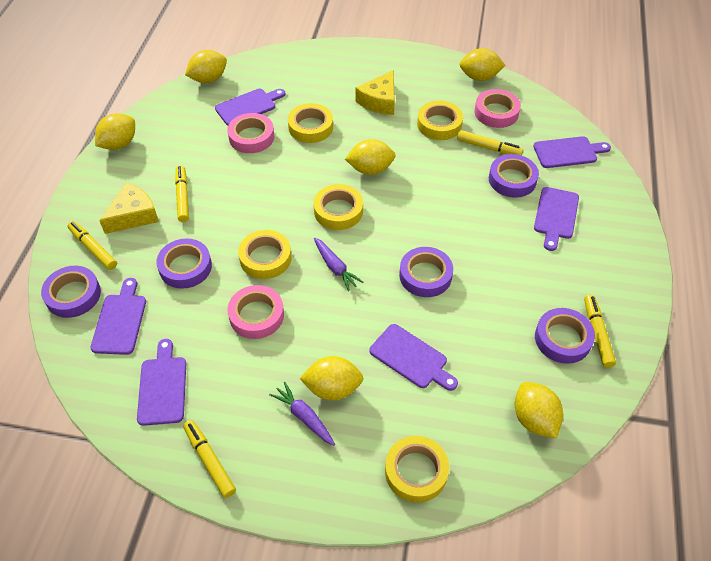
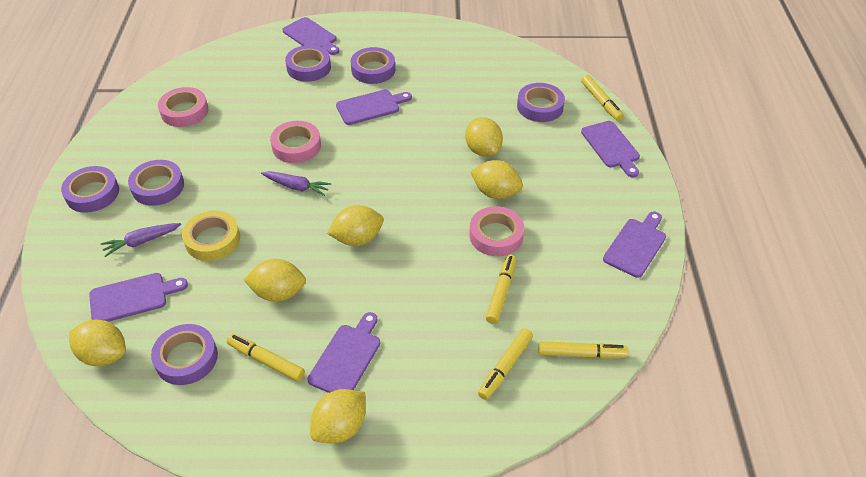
purple tape: 5 -> 6
yellow cheese: 2 -> 0
yellow tape: 5 -> 1

